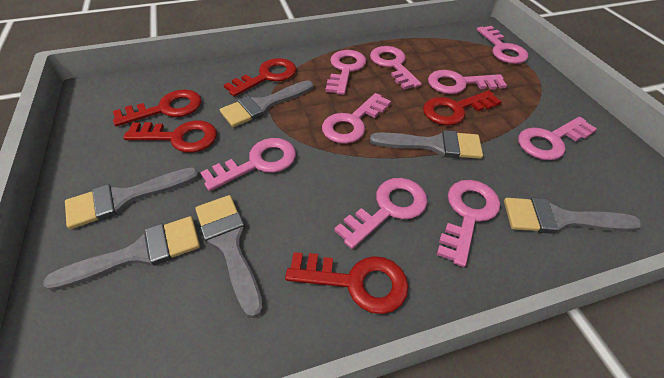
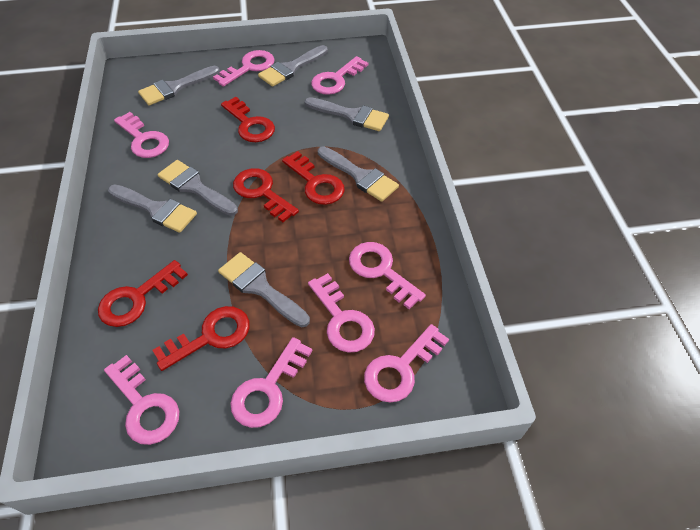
grey brush: 6 -> 7
pink key: 9 -> 8

